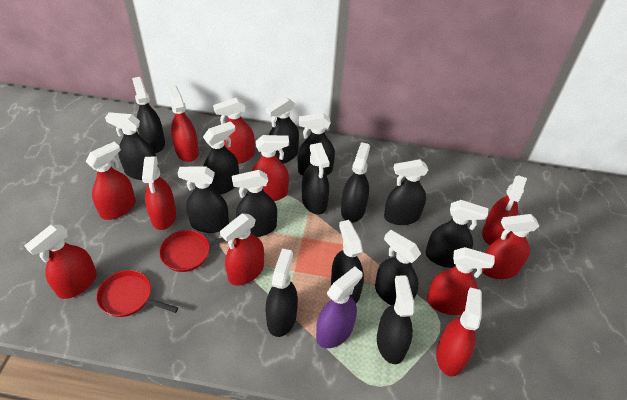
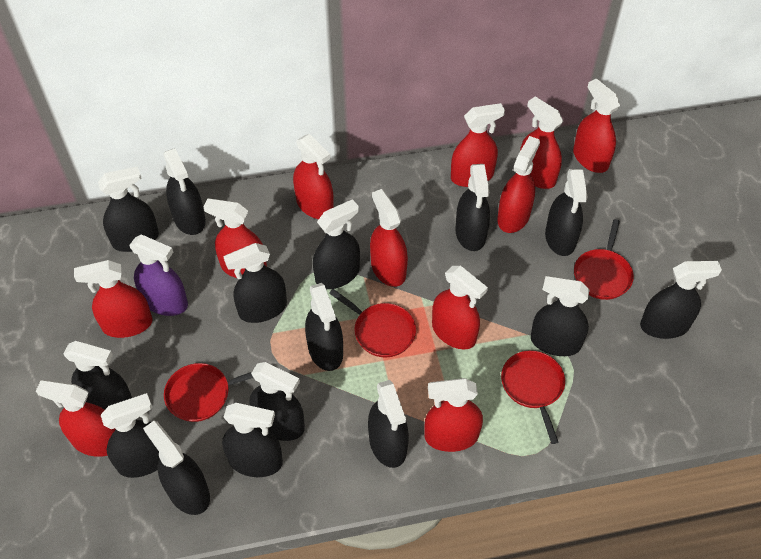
red pan: 2 -> 4

